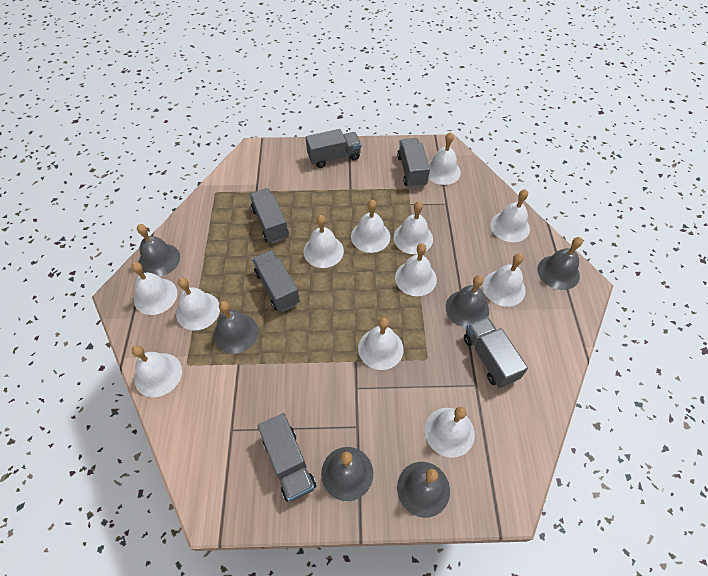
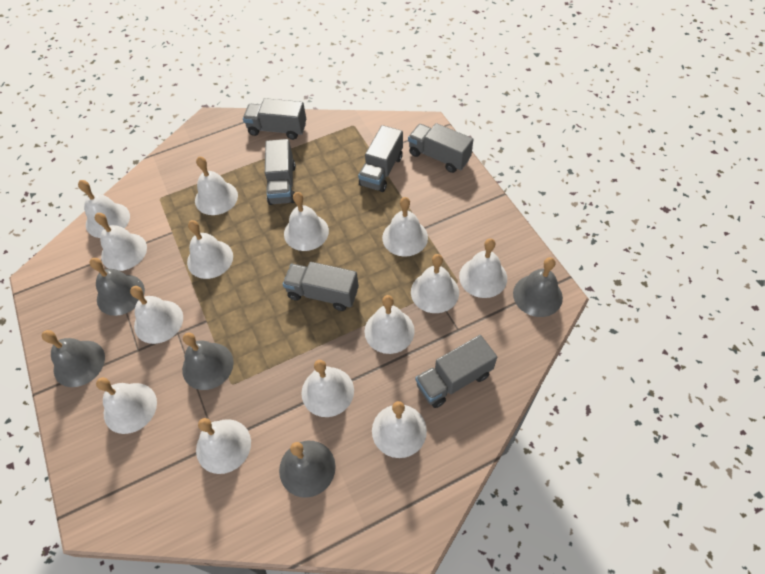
grey bell: 6 -> 5
white bell: 12 -> 14

